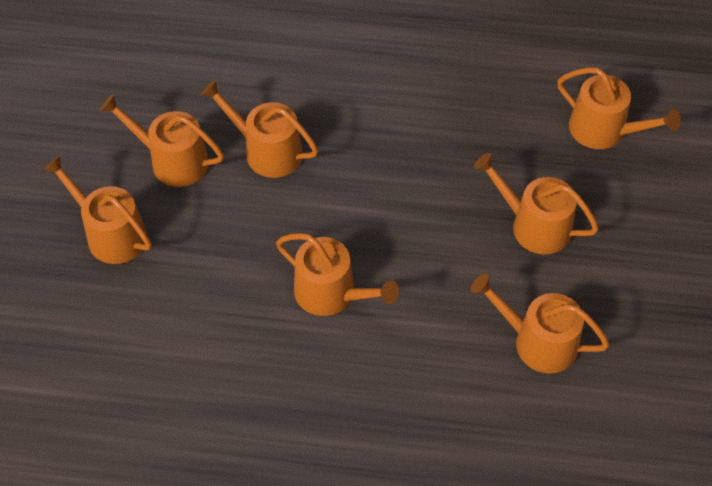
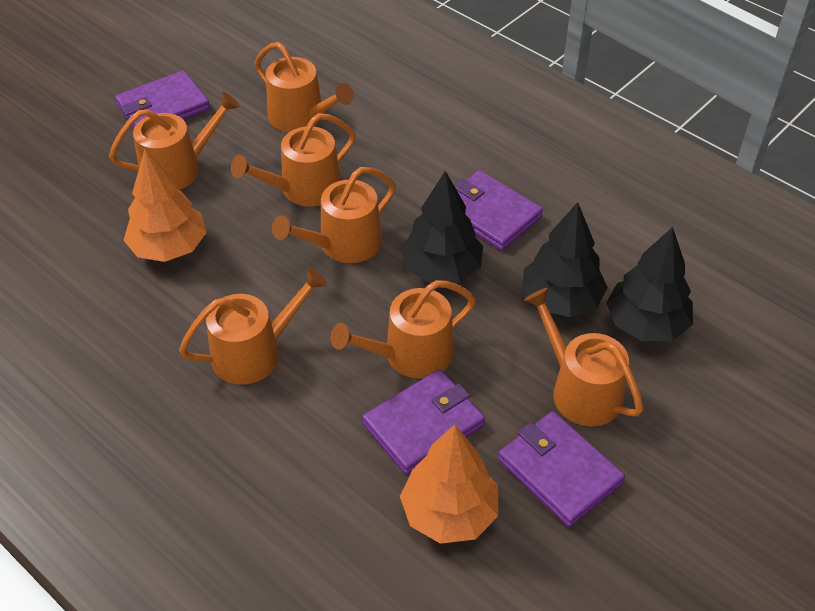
black tree: 0 -> 3
orange tree: 0 -> 2
purple wallet: 0 -> 4

